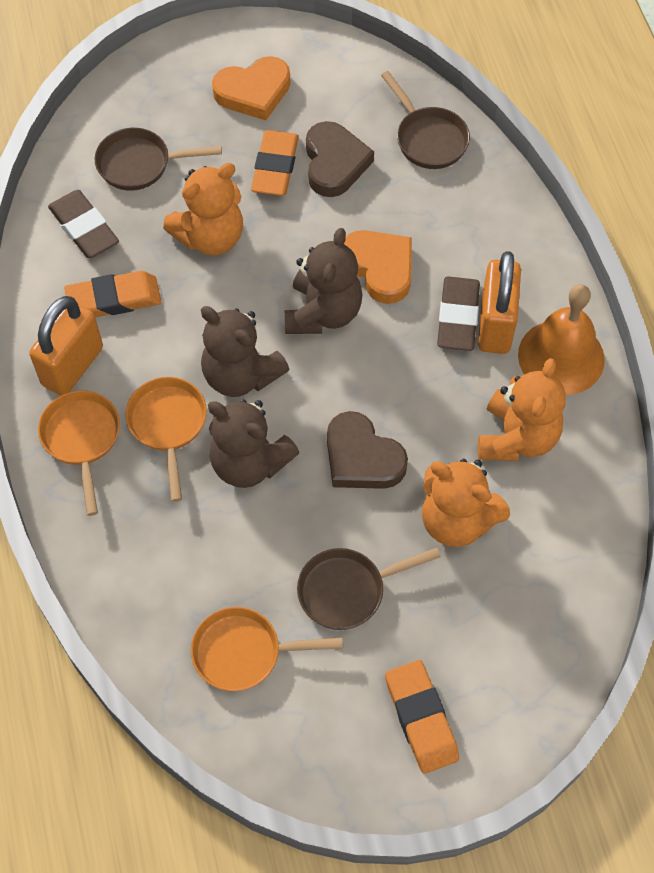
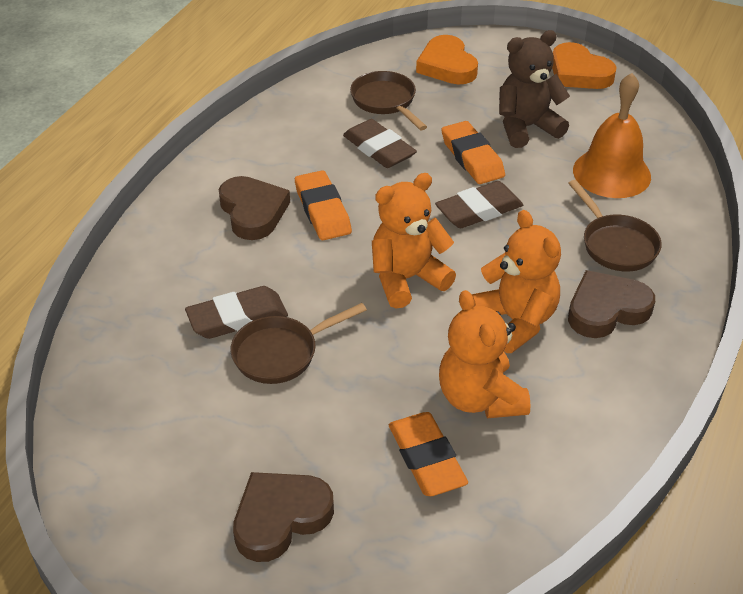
brown eraser: 2 -> 3
brown heart: 2 -> 3
brown teddy bear: 3 -> 1
orange padlock: 2 -> 0
orange pan: 3 -> 0

